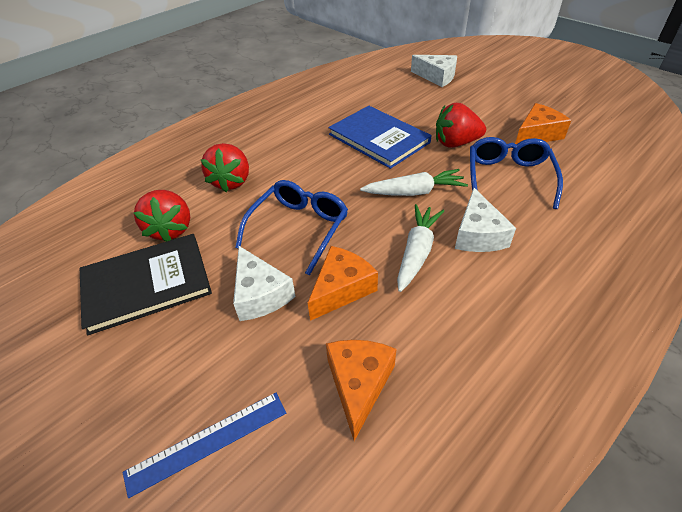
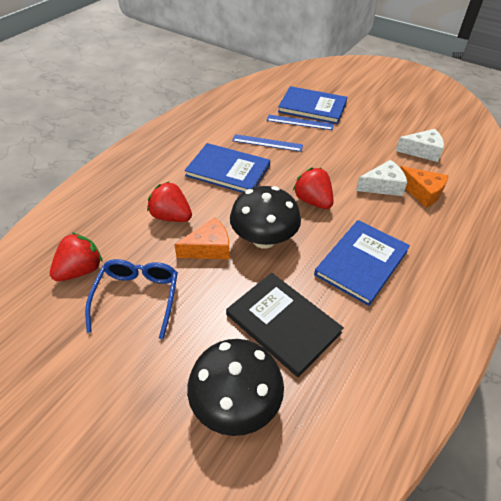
black mushroom: 0 -> 2
blue book: 1 -> 3
blue glasses: 2 -> 1
blue ruler: 1 -> 2
orange cheese: 3 -> 2
white carrot: 2 -> 0
white cheese: 3 -> 2

